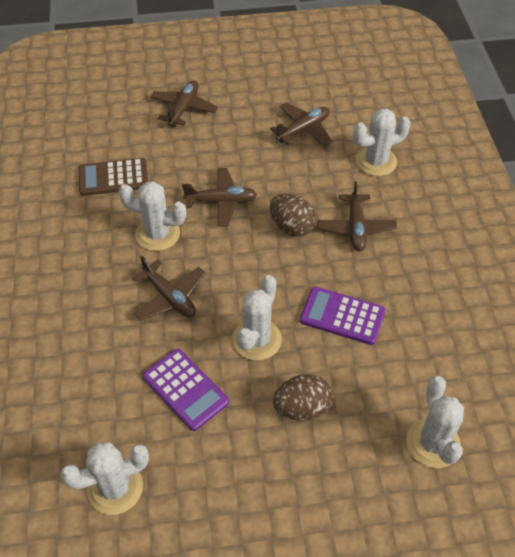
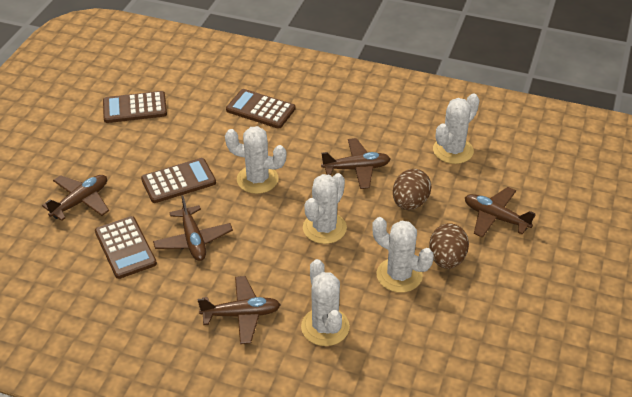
brown calculator: 1 -> 4
purple calculator: 2 -> 0

